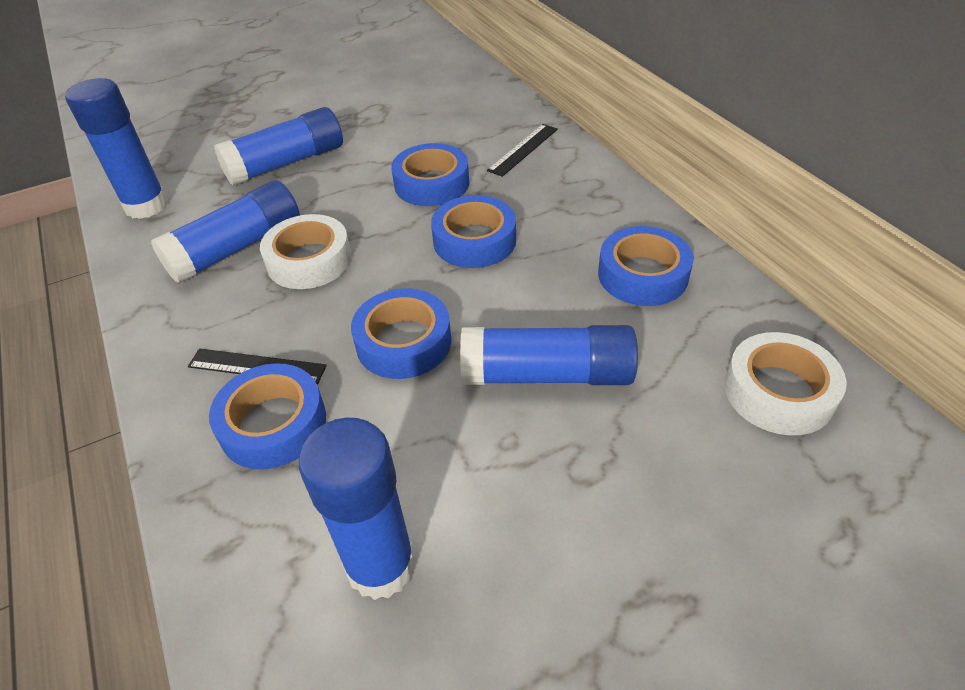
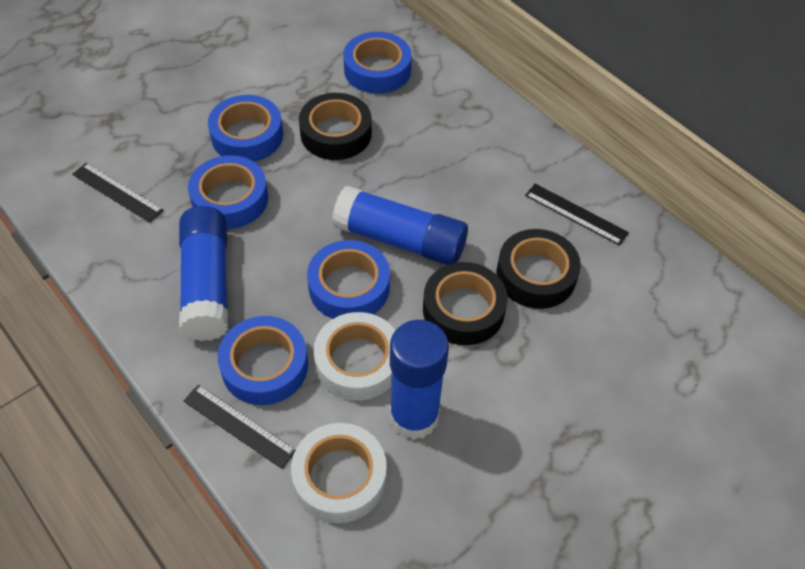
black ruler: 2 -> 3
black tape: 0 -> 3
blue glue stick: 5 -> 3

